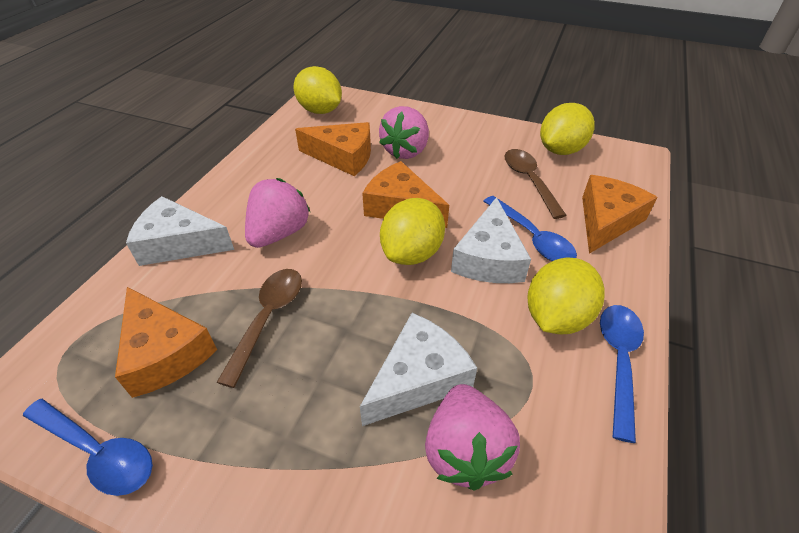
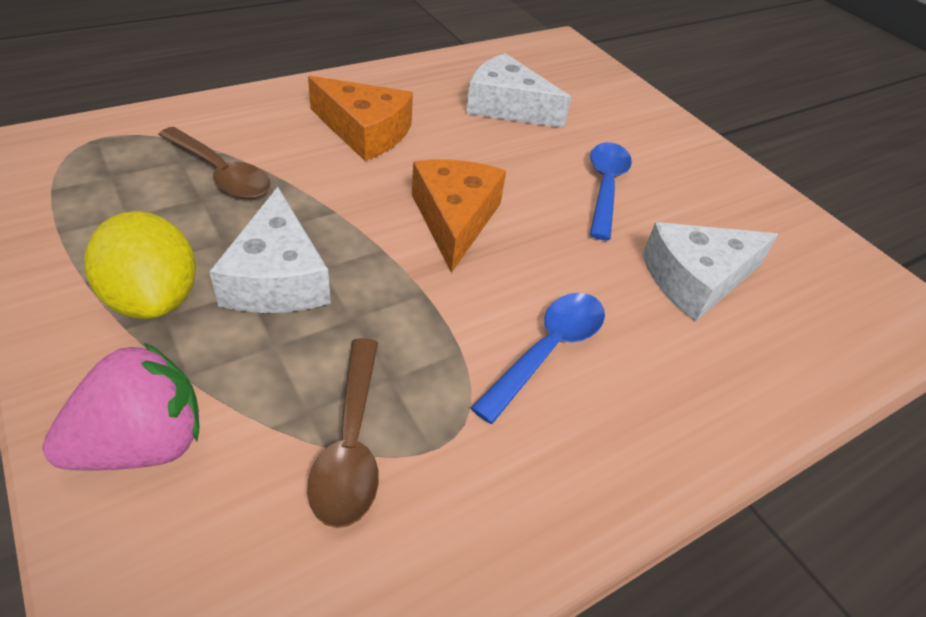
blue spoon: 3 -> 2
orange cheese: 4 -> 2
pink strawberry: 3 -> 1
yellow lemon: 4 -> 1

